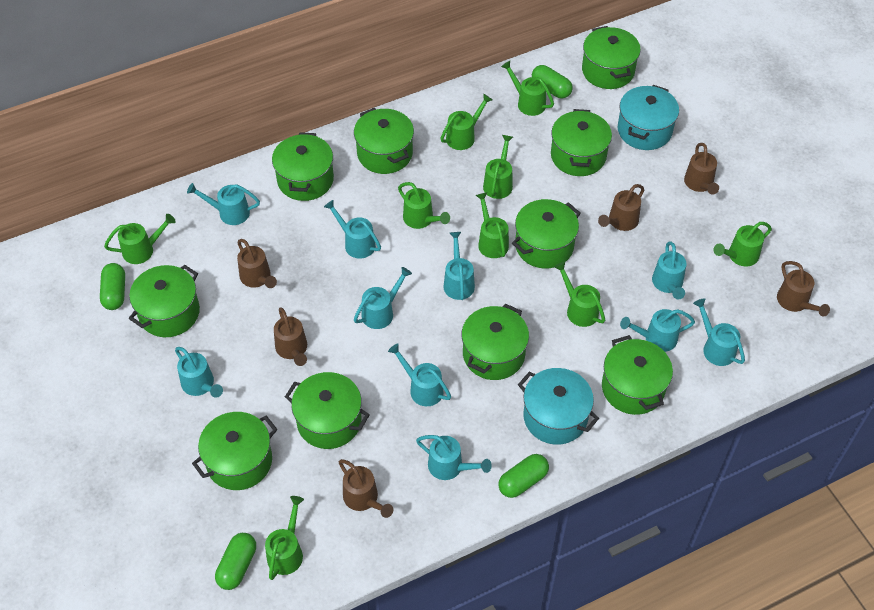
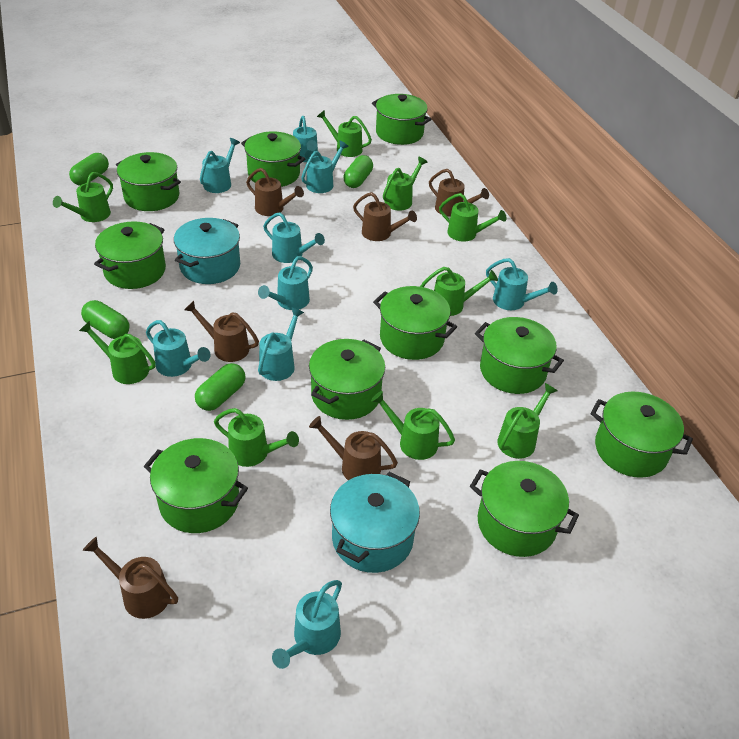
turquoise watering can: 10 -> 9

